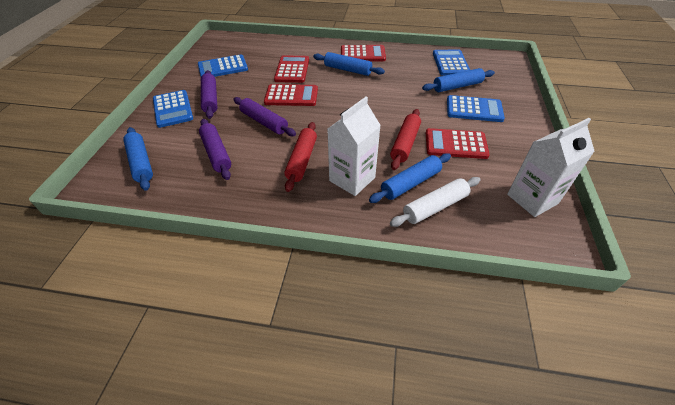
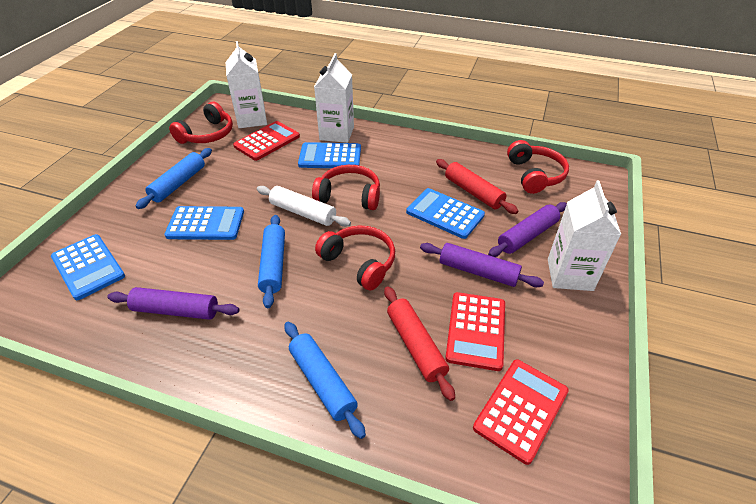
blue rolling pin: 4 -> 3
red calculator: 4 -> 3
red headphones: 0 -> 4
white carton: 2 -> 3

